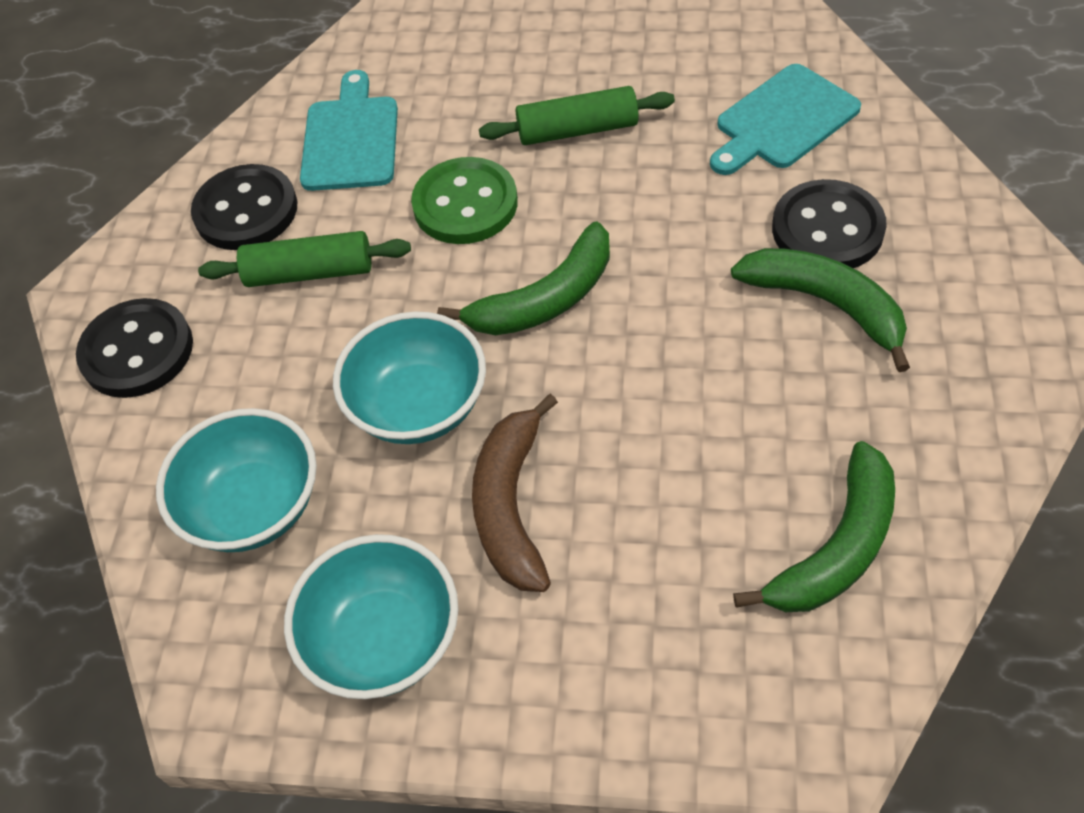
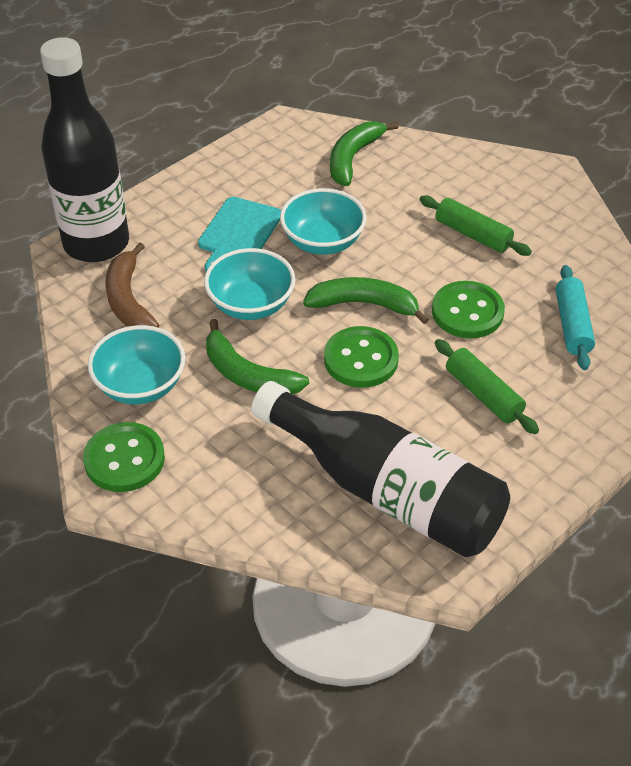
black bottle: 0 -> 2
black button: 3 -> 0
green button: 1 -> 3
turquoise cutting board: 2 -> 1
turquoise rolling pin: 0 -> 1

